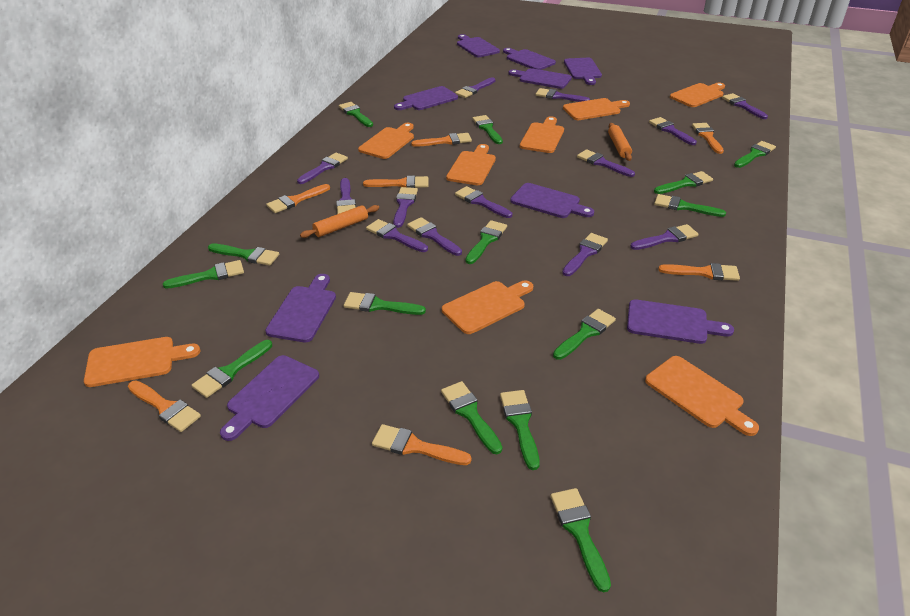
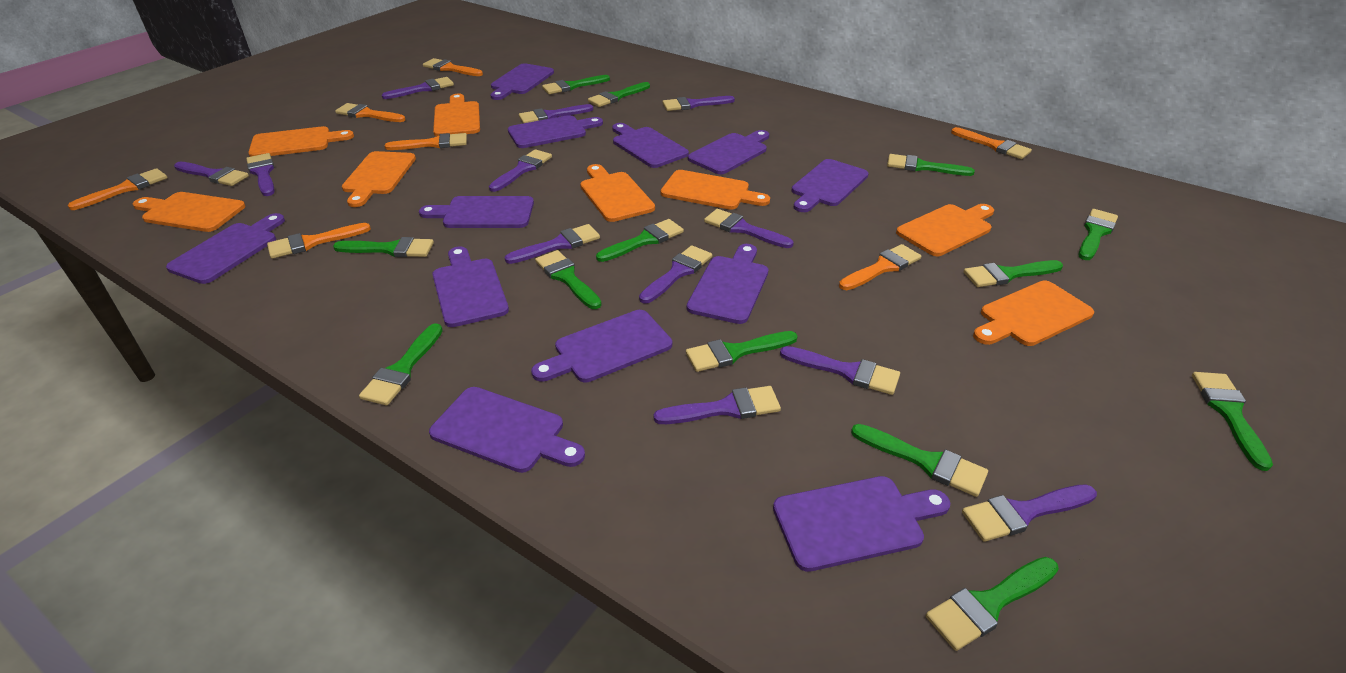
green brush: 14 -> 13
orange rolling pin: 2 -> 0
purple brush: 13 -> 12
purple cutting board: 9 -> 12

